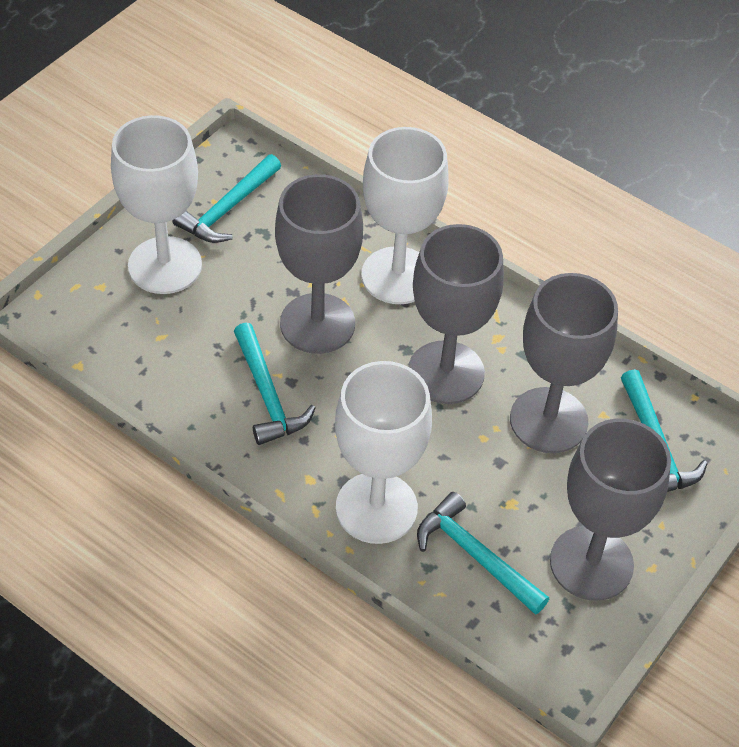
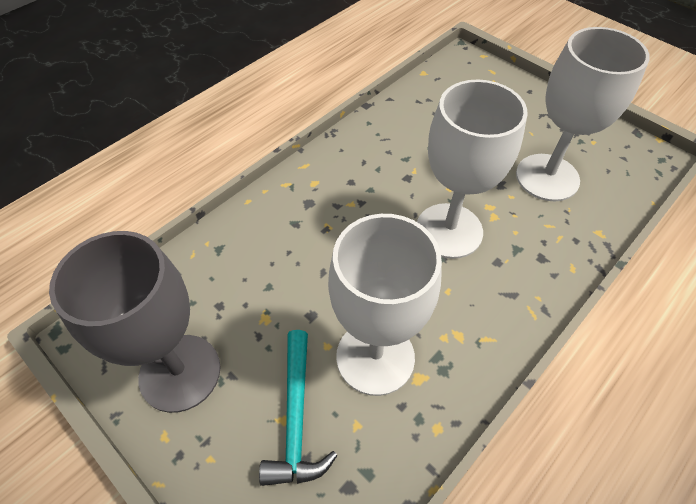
grey goblet: 4 -> 1
turquoise hammer: 4 -> 1

